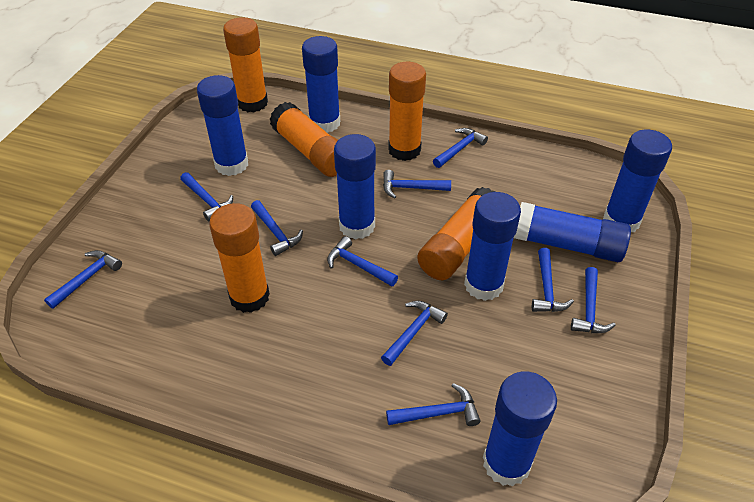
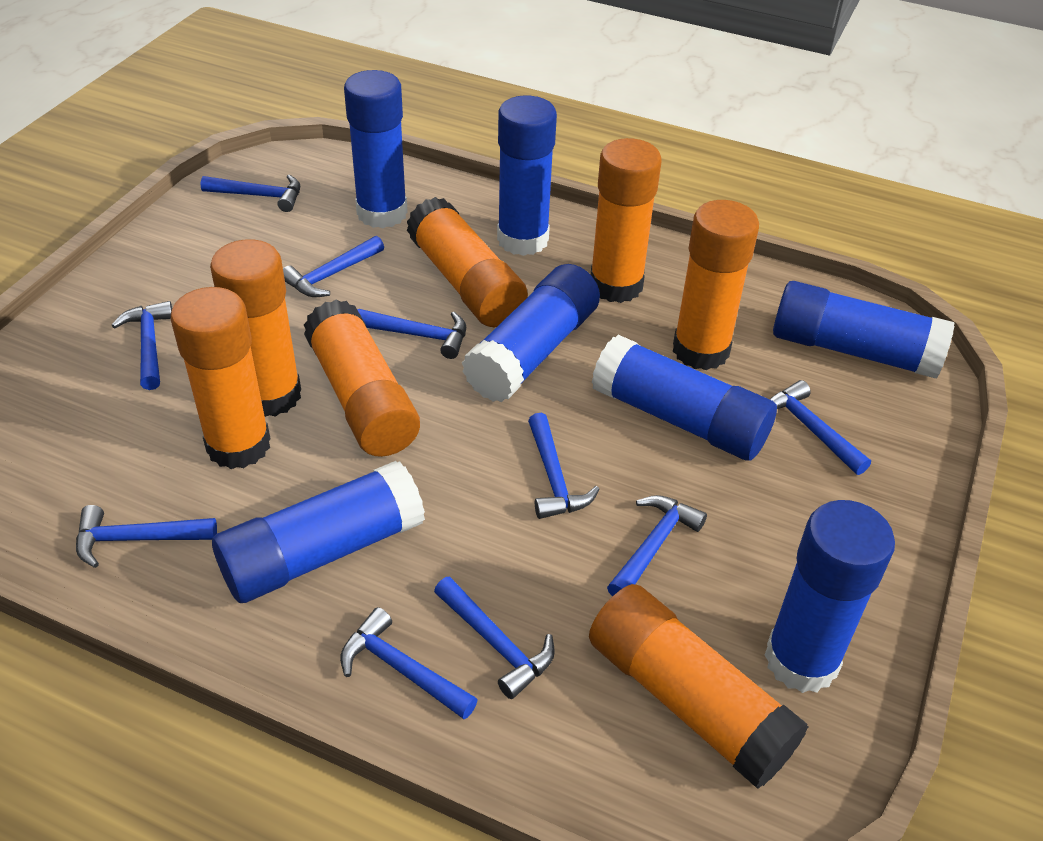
orange glue stick: 5 -> 7

